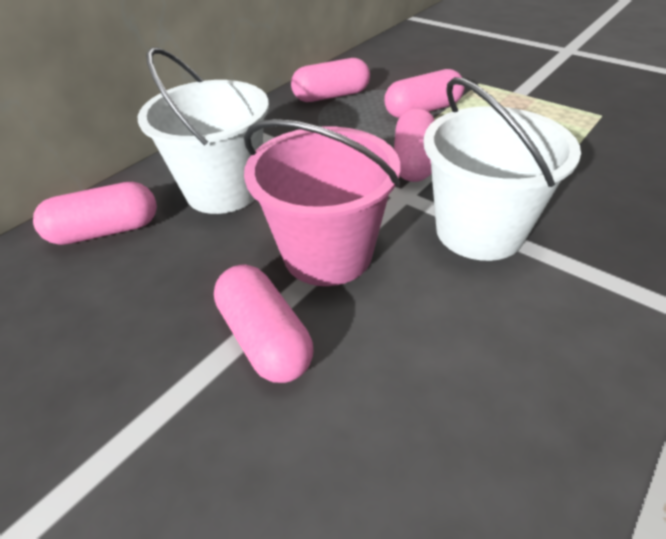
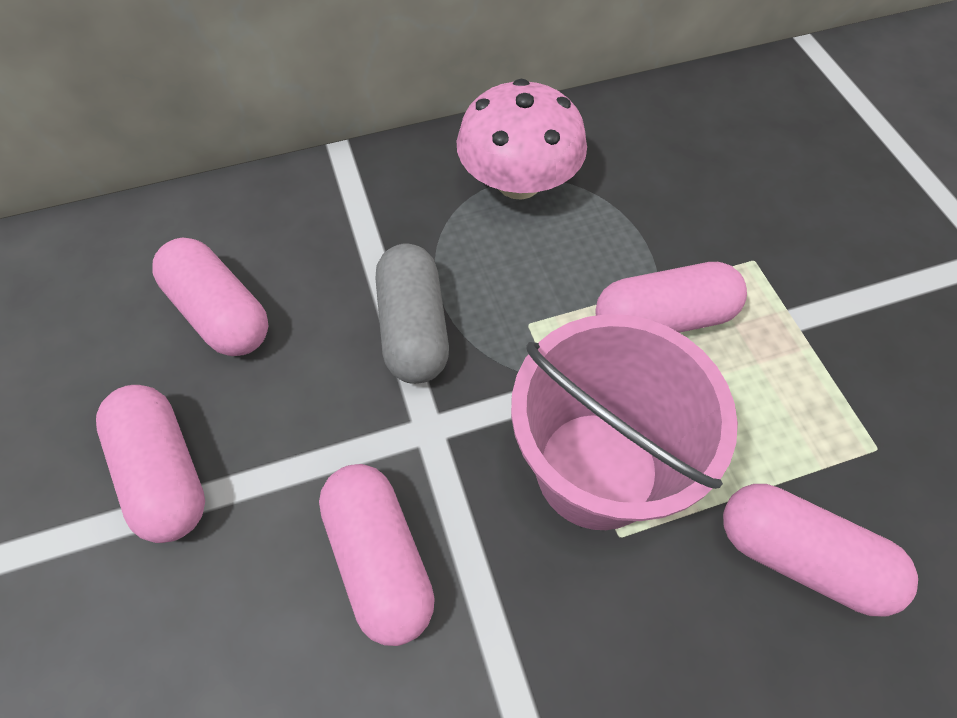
grey capsule: 0 -> 1
pink mushroom: 0 -> 1
white bucket: 2 -> 0

